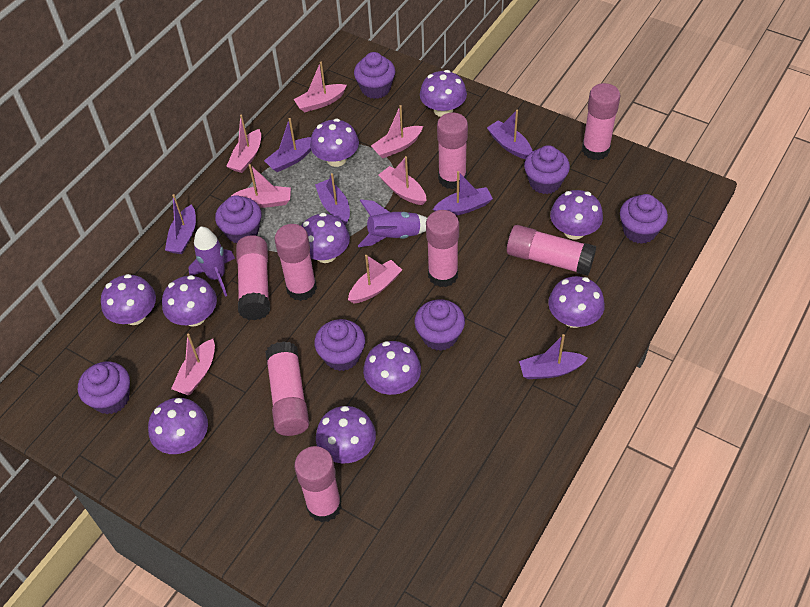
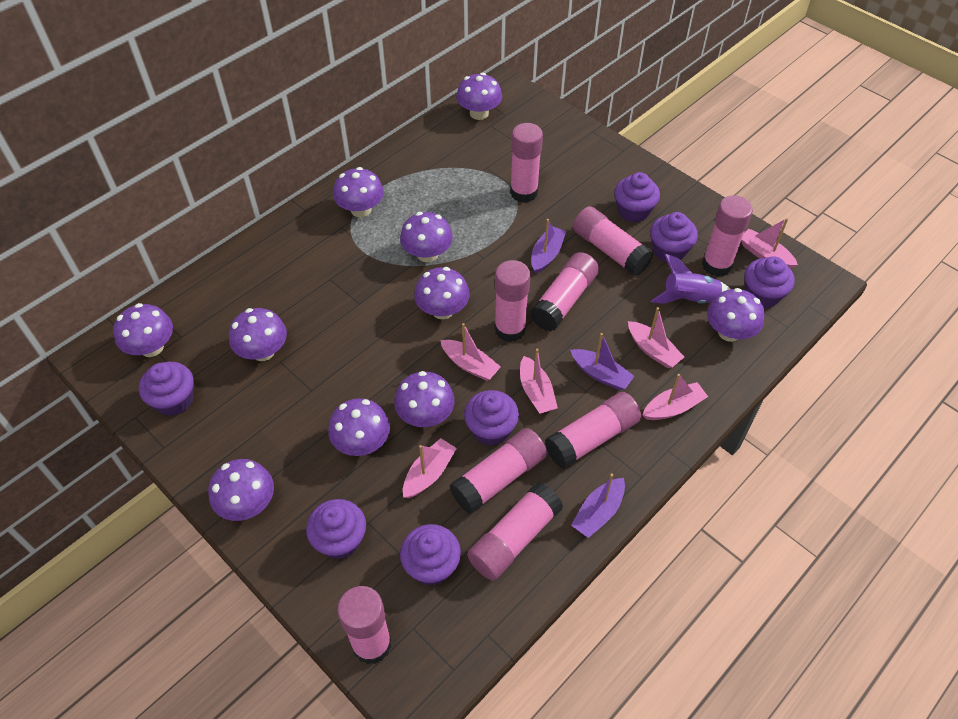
pink boat: 7 -> 6
pink glue stick: 8 -> 9
purple boat: 6 -> 3
purple rocket: 2 -> 1

